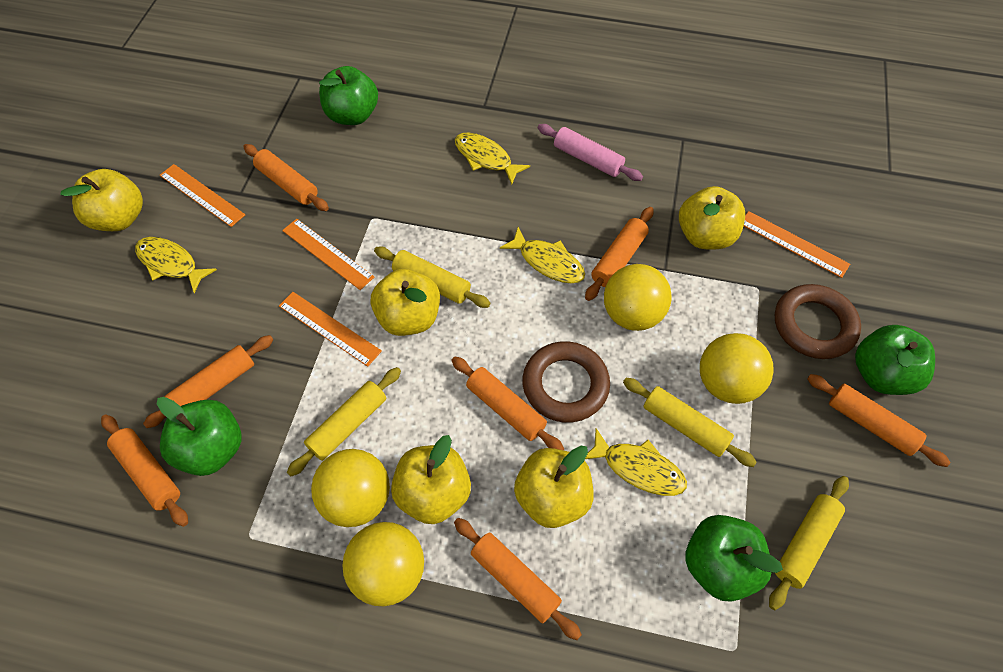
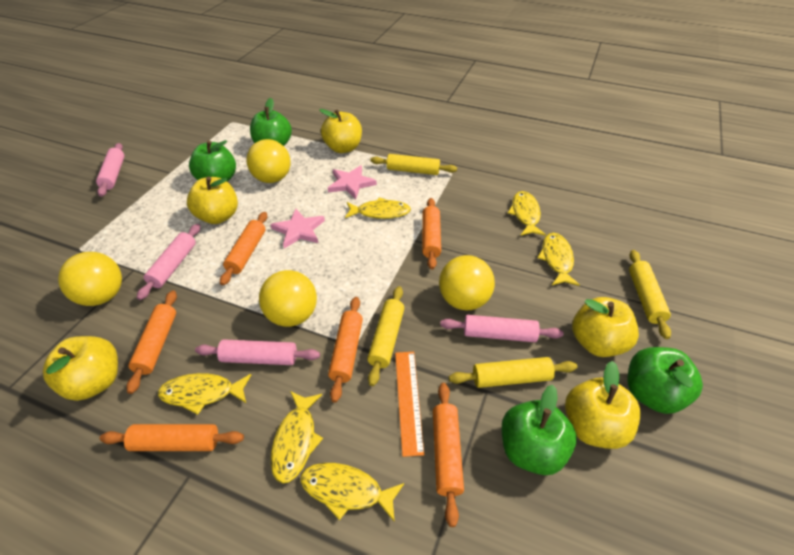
brown ring: 2 -> 0
orange rolling pin: 7 -> 6
orange ruler: 4 -> 1
pink rolling pin: 1 -> 4
pink star: 0 -> 2
yellow fish: 4 -> 6

